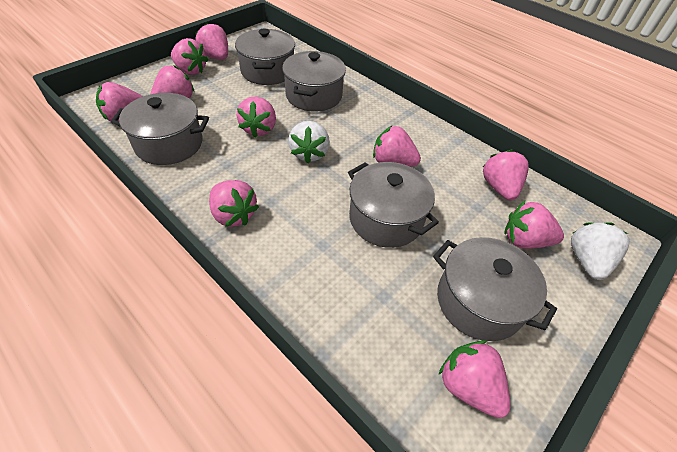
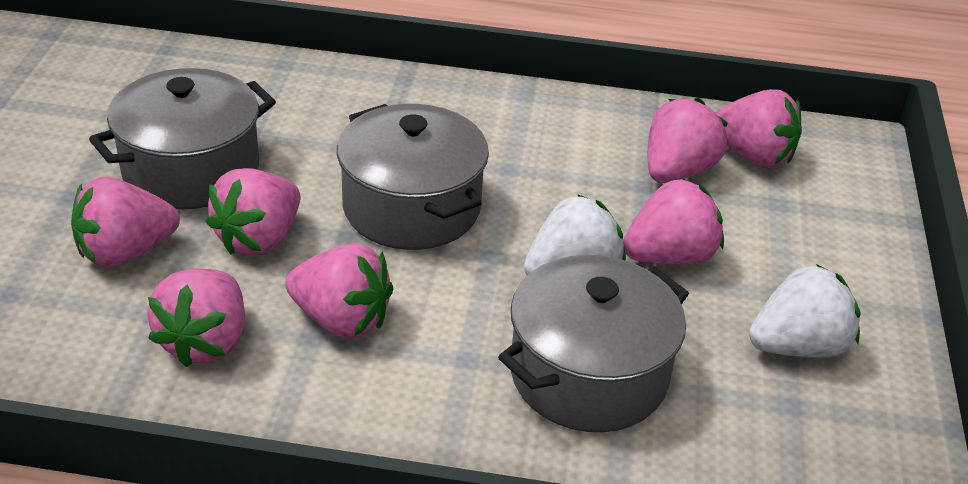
grey pot: 5 -> 3
pink strawberry: 10 -> 7

